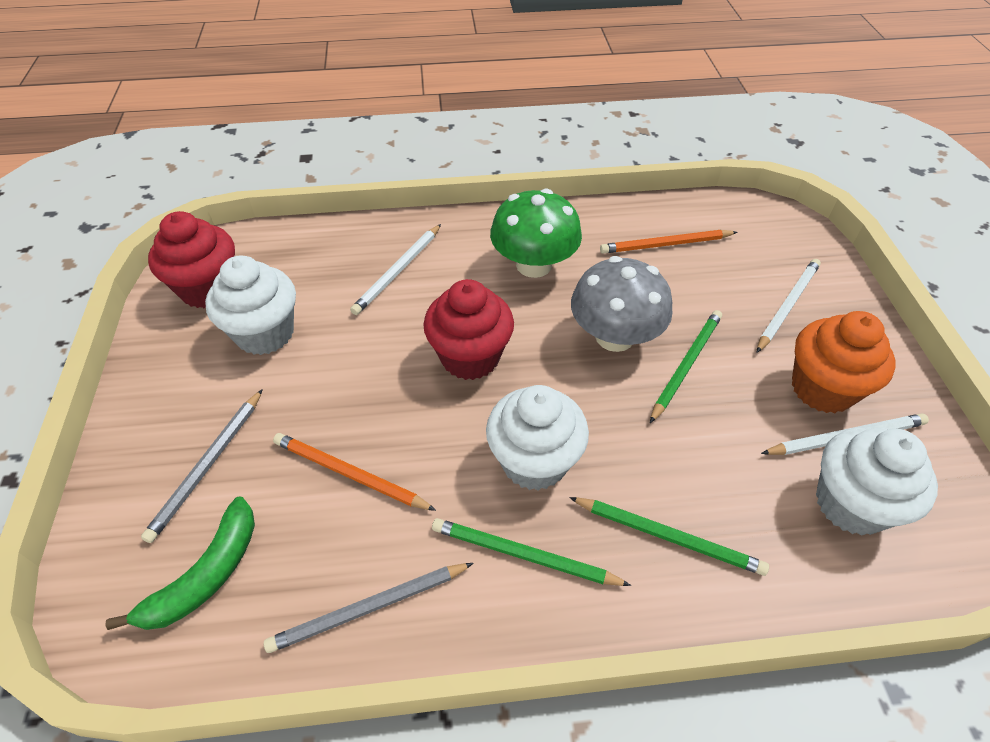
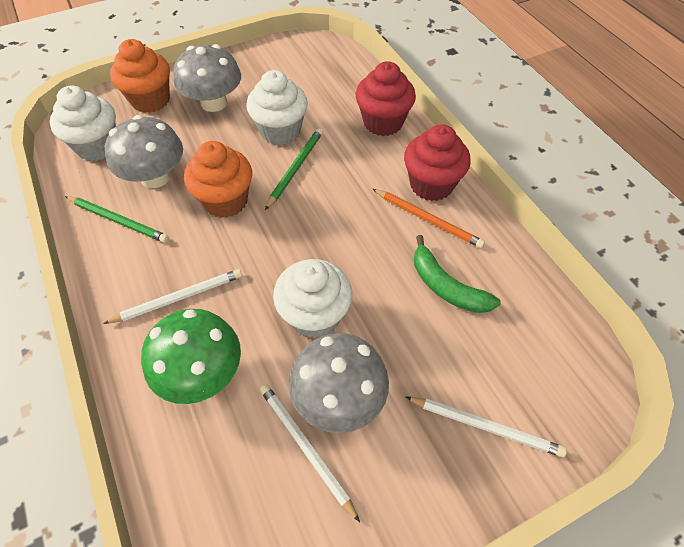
green pencil: 3 -> 2
grey mushroom: 1 -> 3
grey pencil: 2 -> 0
orange cupcake: 1 -> 2
orange pencil: 2 -> 1

